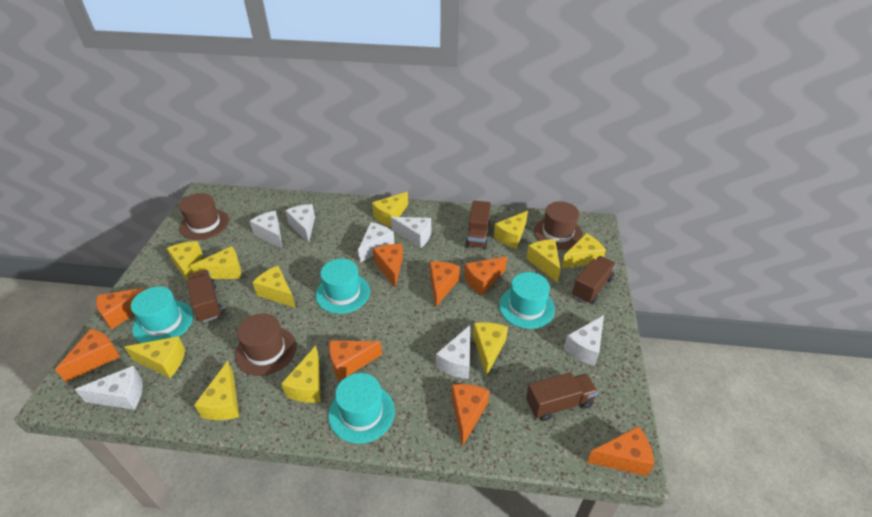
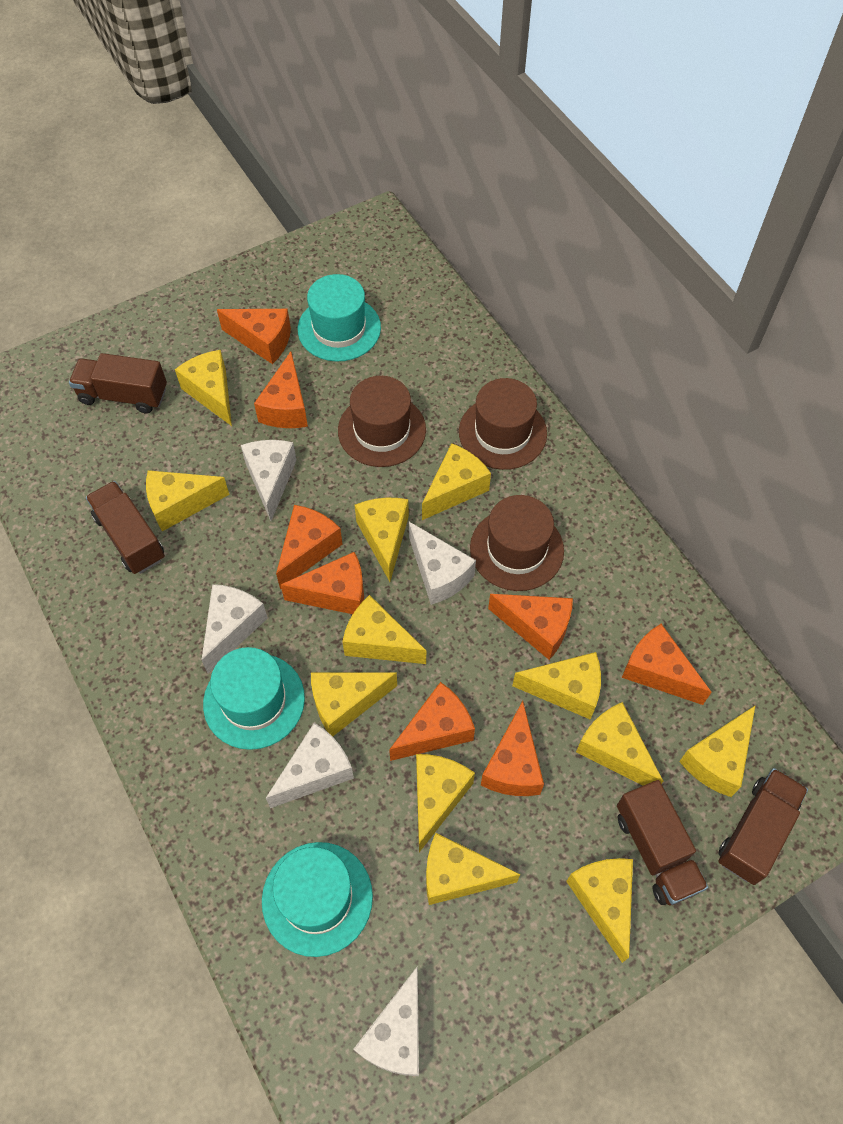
turquoise hat: 4 -> 3
white cheese: 7 -> 5
yellow cheese: 11 -> 12

